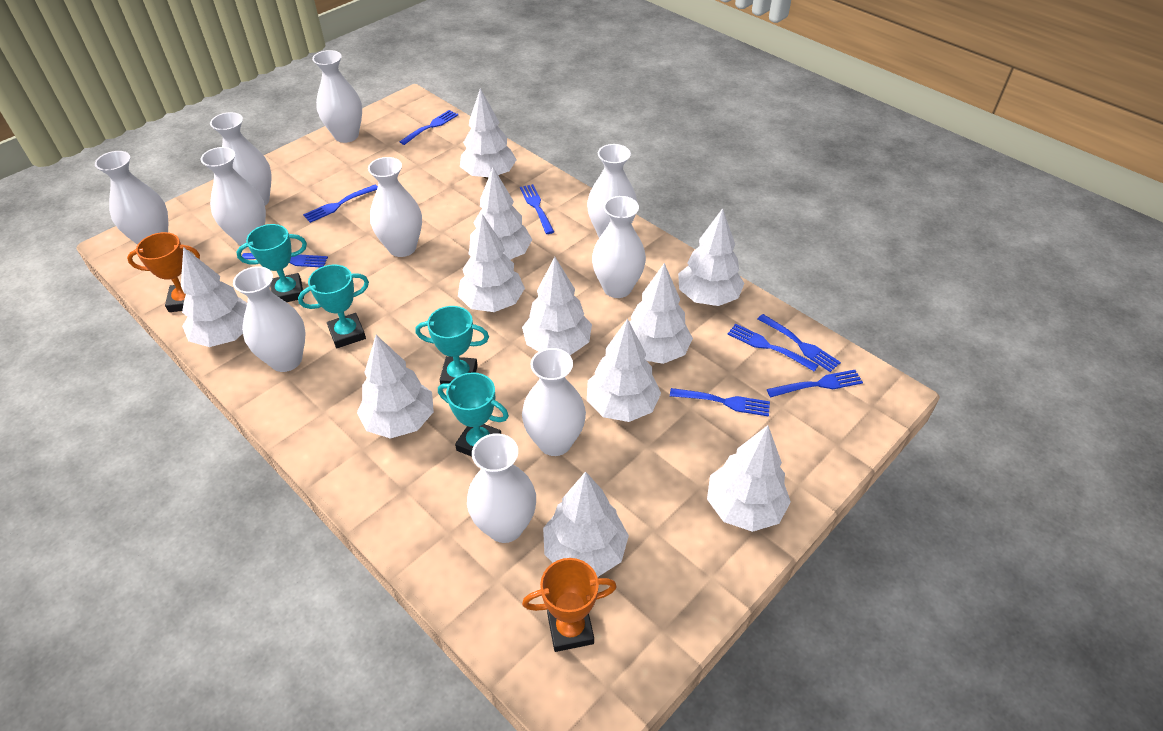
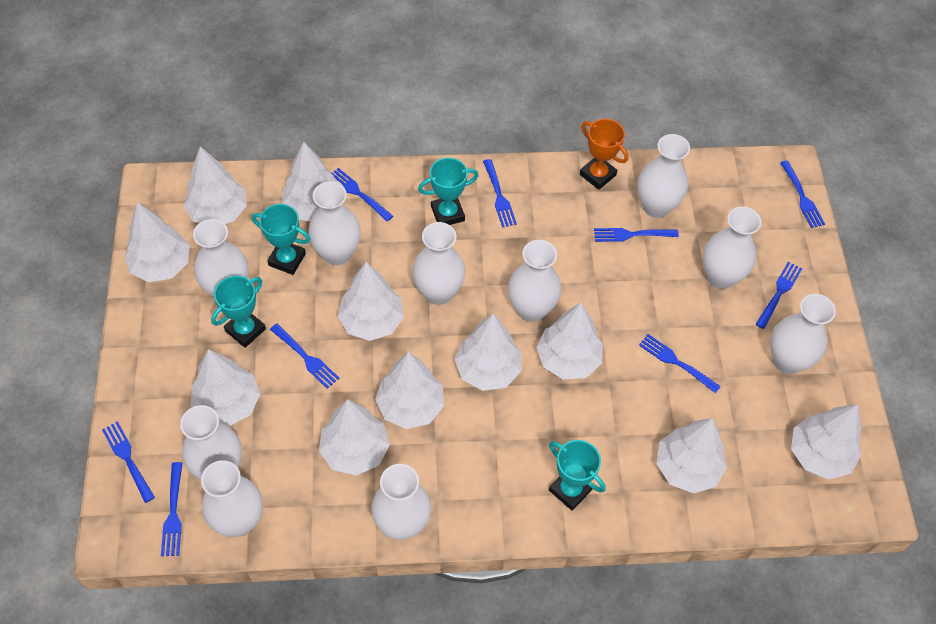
blue fork: 8 -> 9
orange trophy: 2 -> 1

